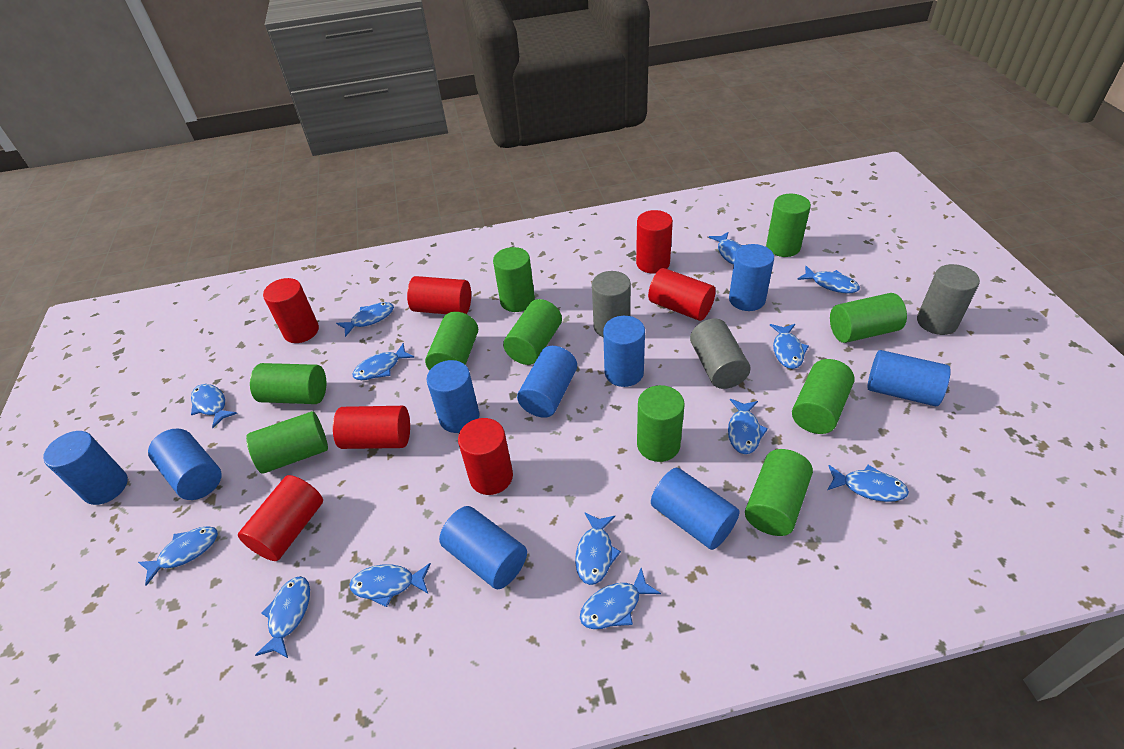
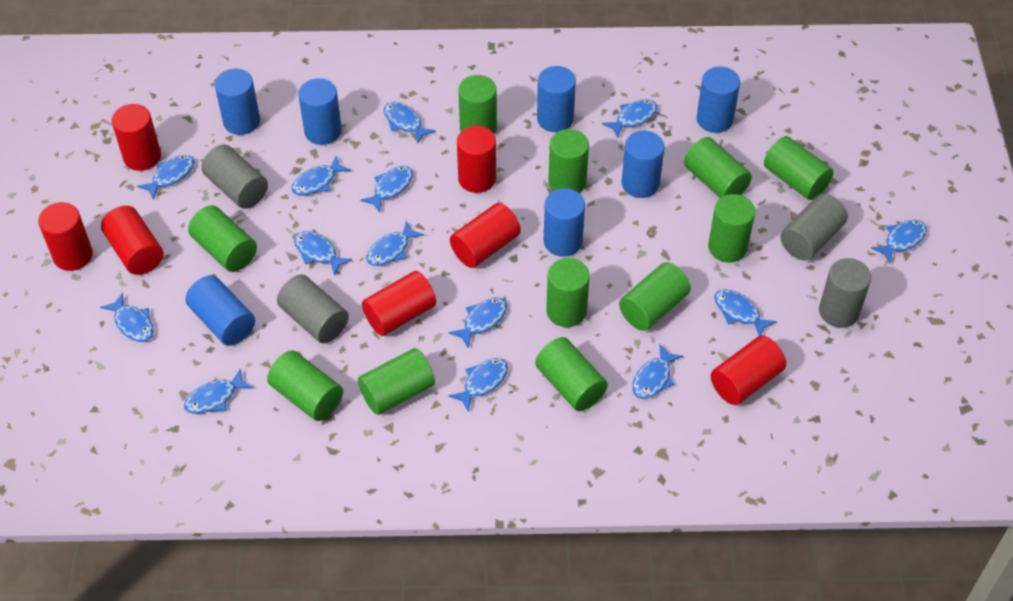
blue cylinder: 9 -> 7
blue fish: 13 -> 14
green cylinder: 10 -> 11
grey cylinder: 3 -> 4

